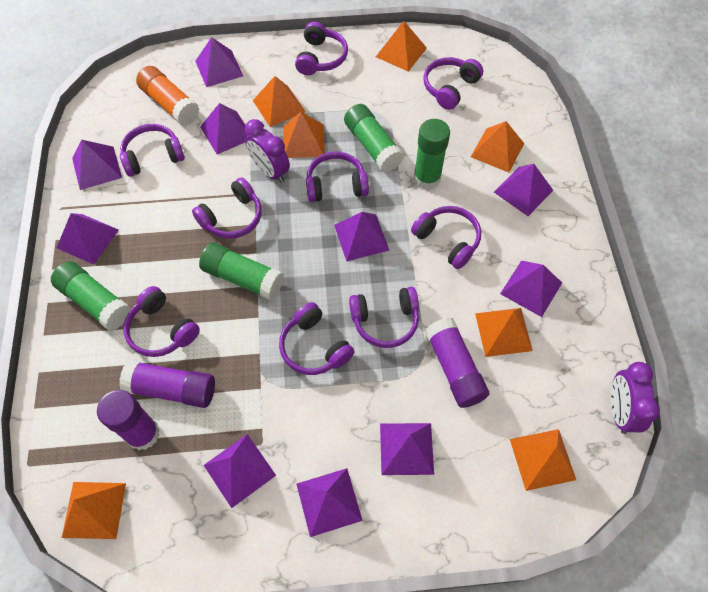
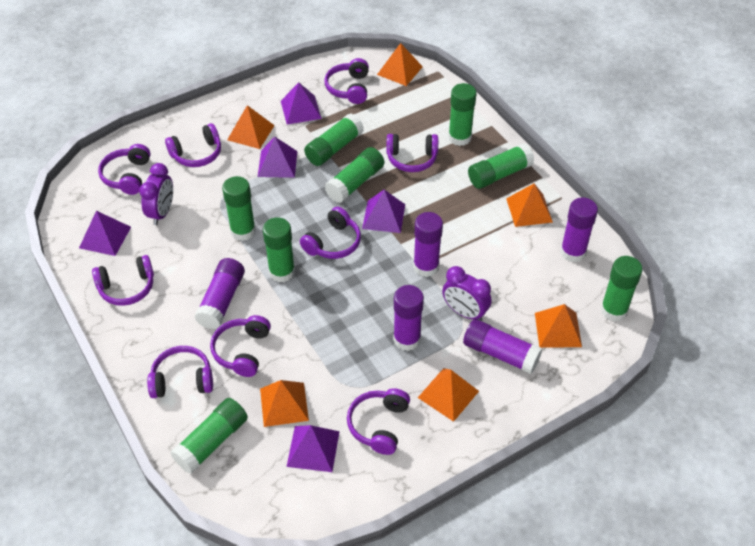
green glue stick: 4 -> 8
orange glue stick: 1 -> 0
orange pyramid: 7 -> 6
purple glue stick: 3 -> 5
purple pyramid: 10 -> 5

